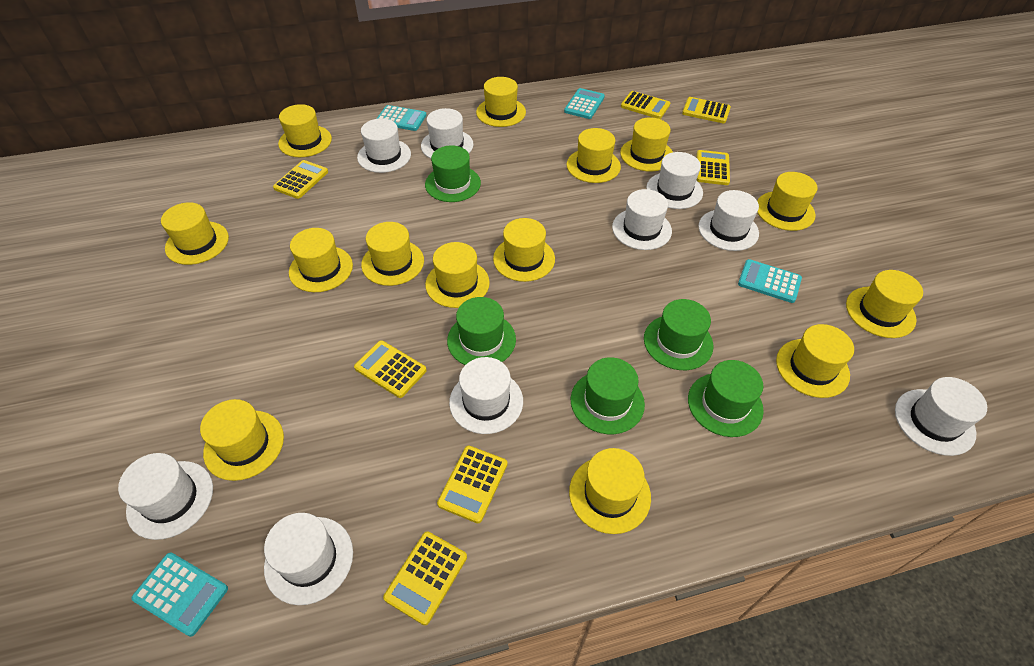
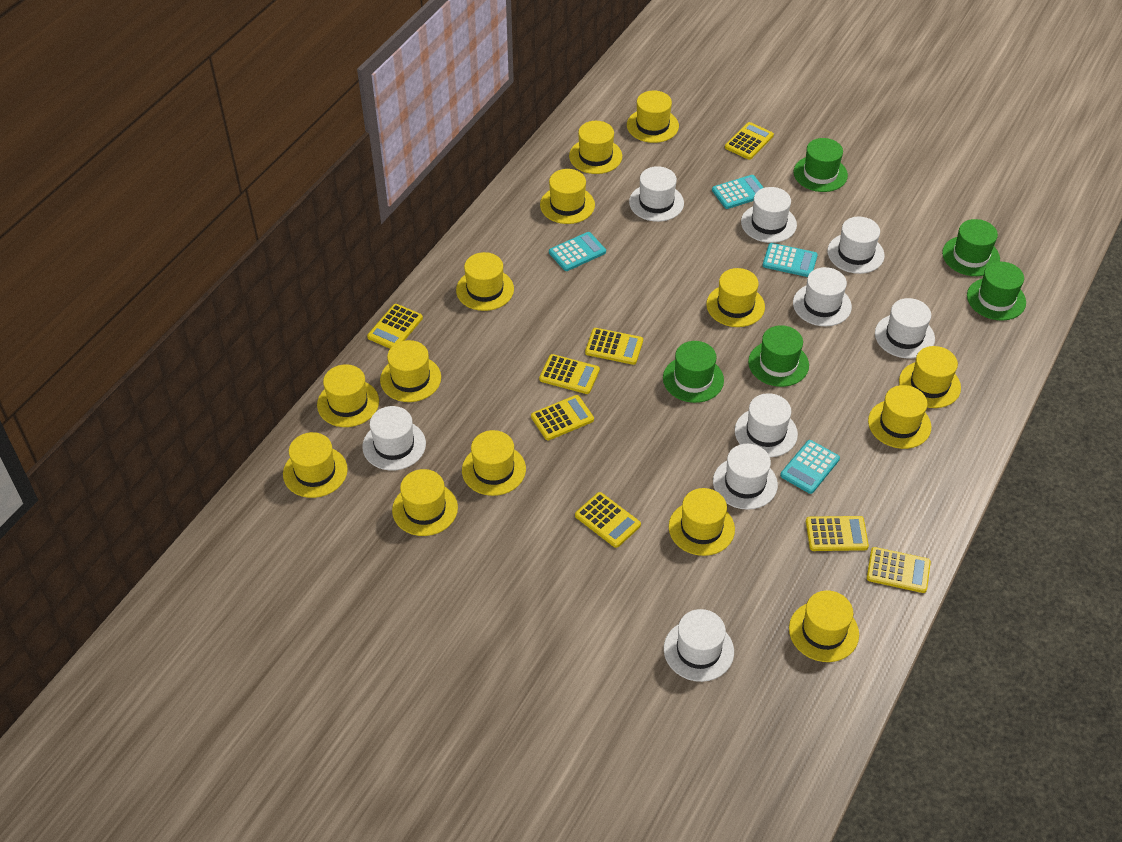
yellow calculator: 7 -> 8

